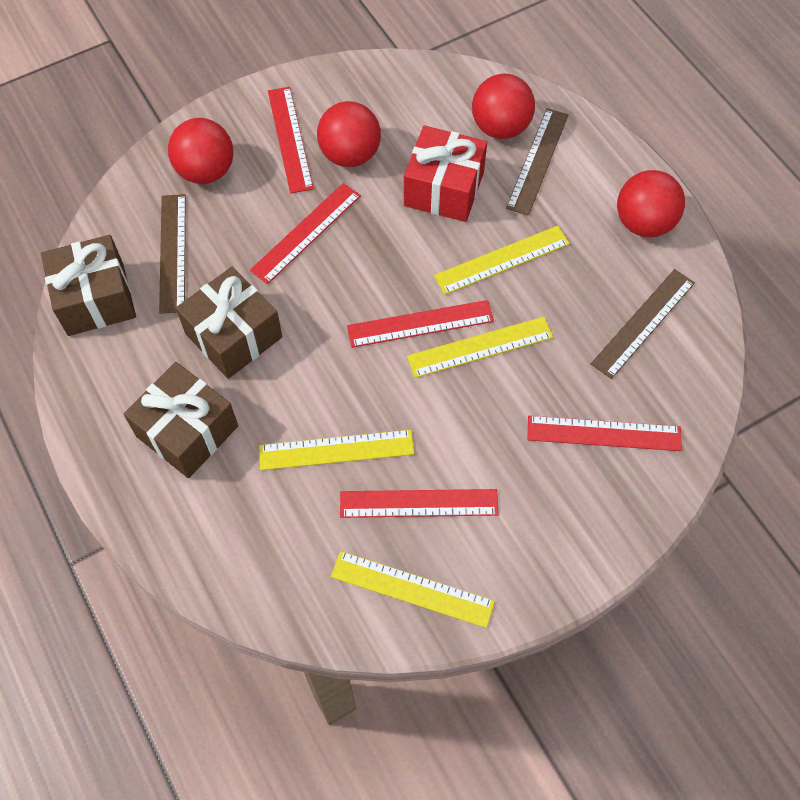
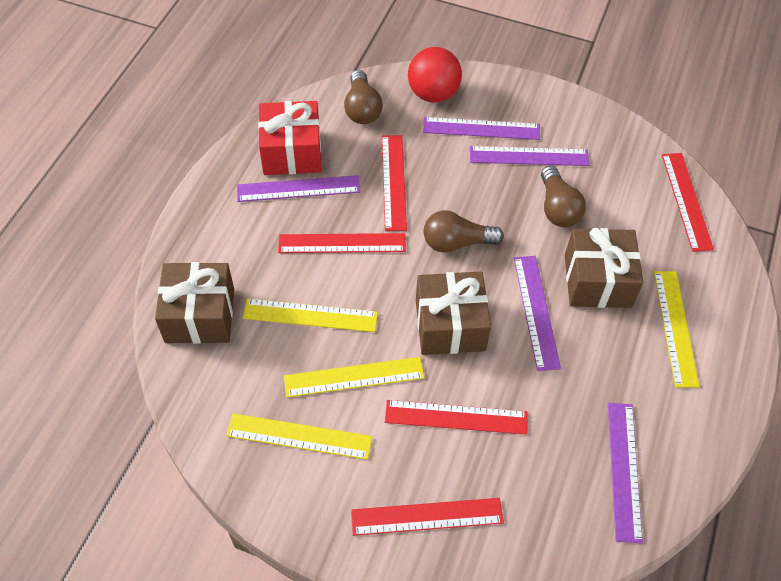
brown light bulb: 0 -> 3
brown ruler: 3 -> 0
purple ruler: 0 -> 5
red ball: 4 -> 1

